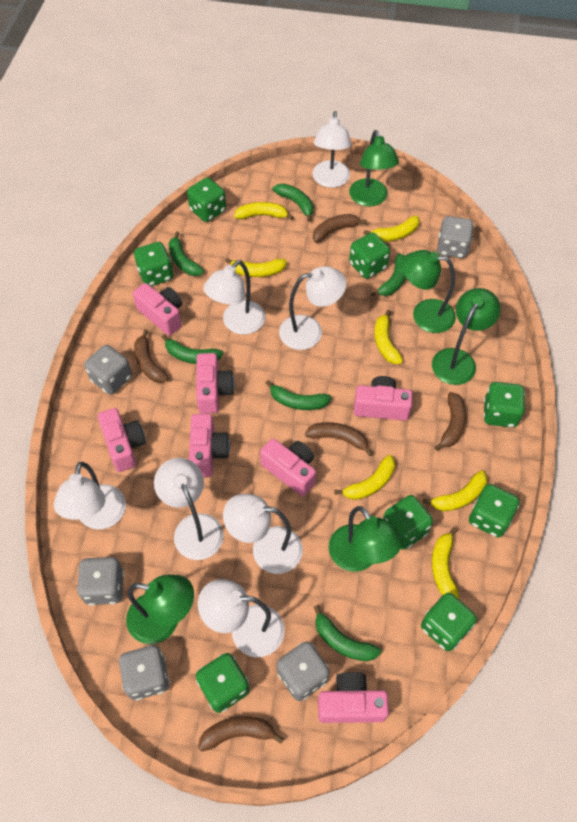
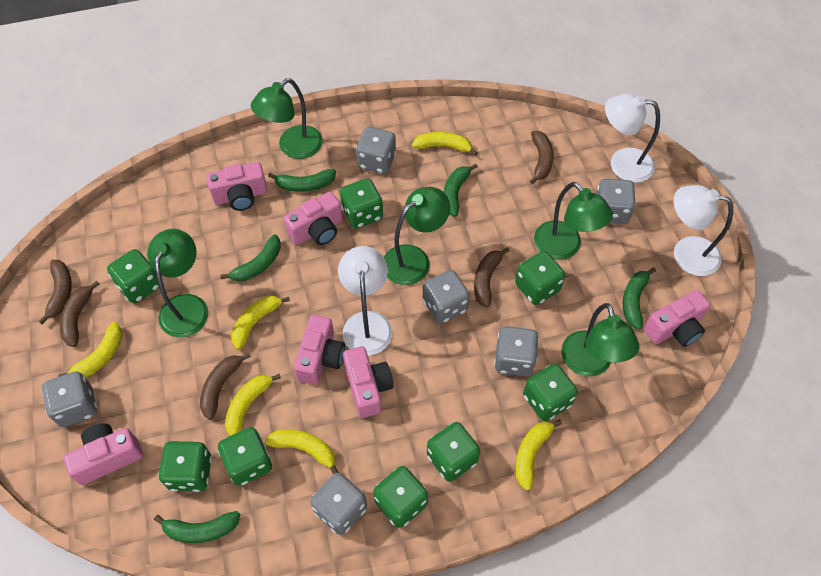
green banana: 6 -> 5
grey dice: 5 -> 6
pink camera: 7 -> 6
white lamp: 7 -> 3
yellow banana: 7 -> 6

